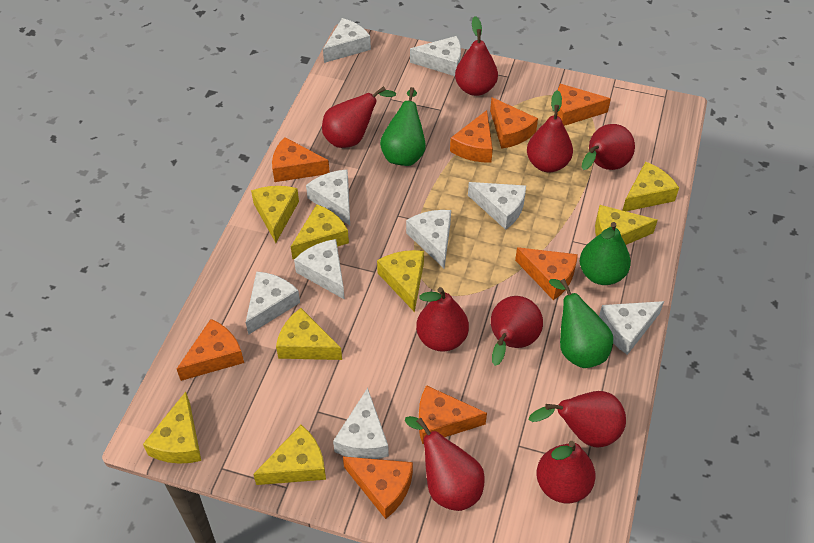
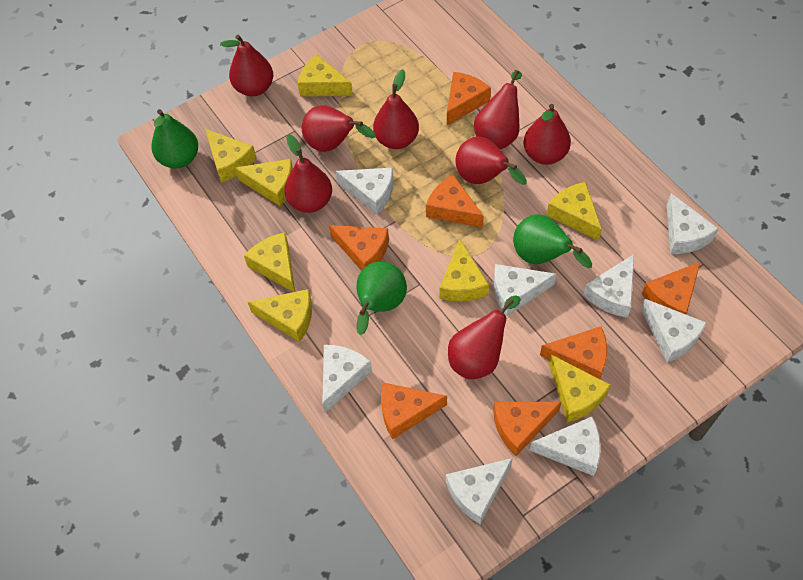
orange cheese: 8 -> 7
red pear: 9 -> 8
white cheese: 9 -> 8

